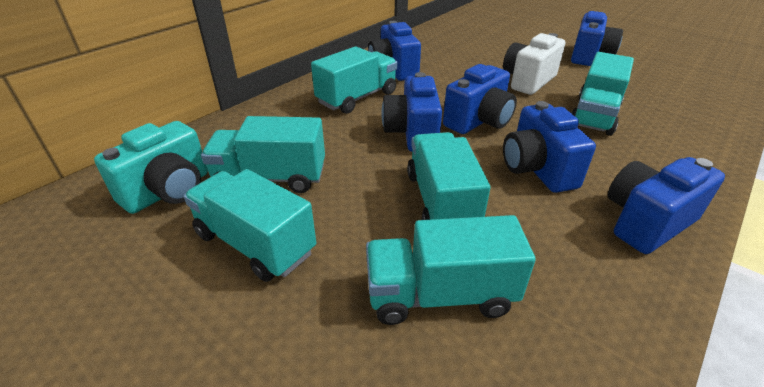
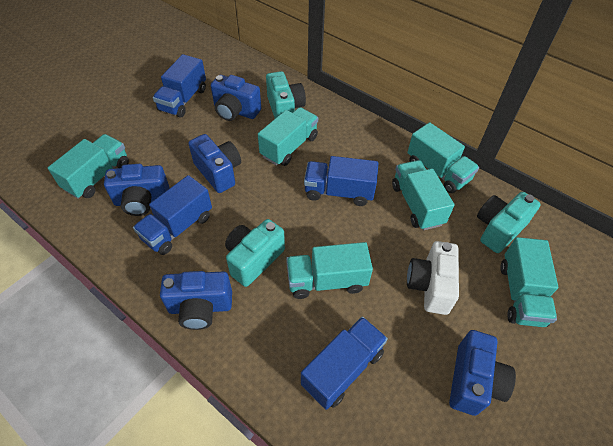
blue camera: 6 -> 5
blue truck: 0 -> 4
turquoise camera: 1 -> 3

